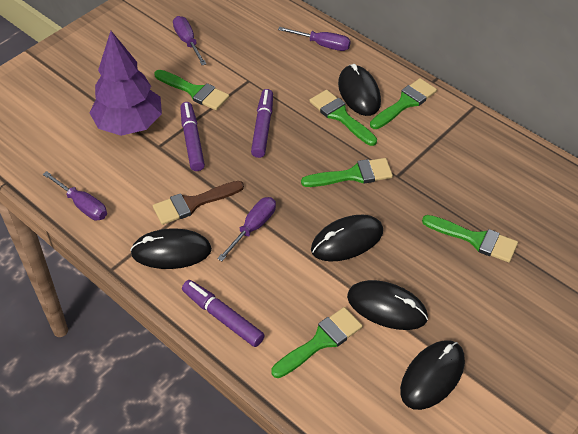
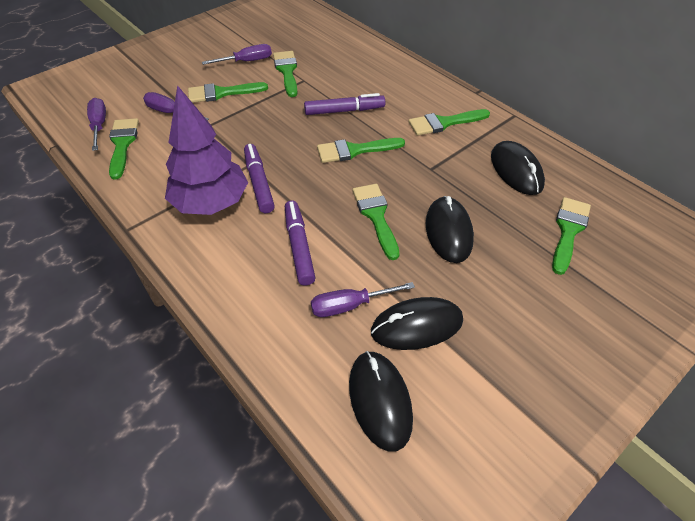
black mouse: 5 -> 4
brown brush: 1 -> 0
green brush: 6 -> 7

